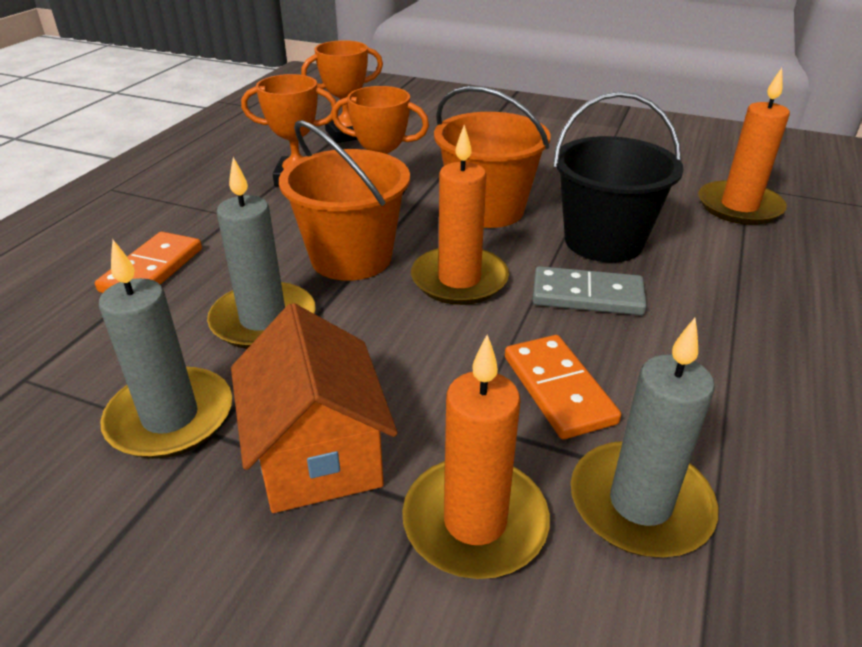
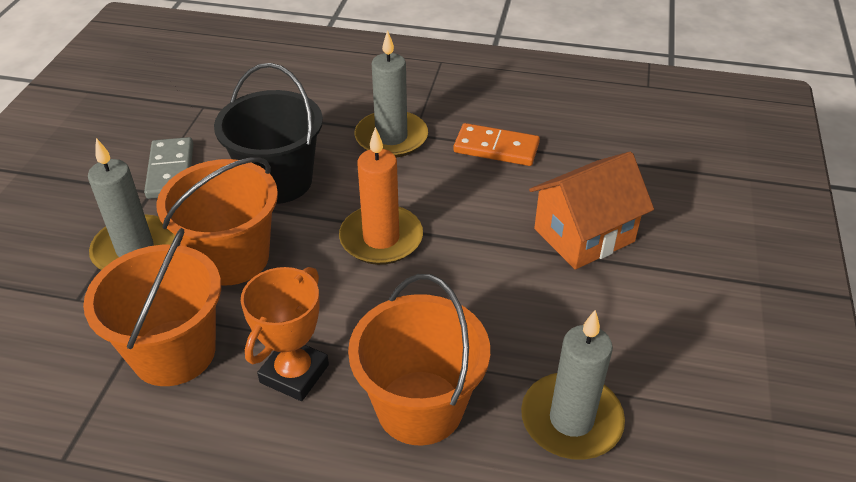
orange bucket: 2 -> 3
orange candle: 3 -> 1
orange domino: 2 -> 1
orange trophy: 3 -> 1

